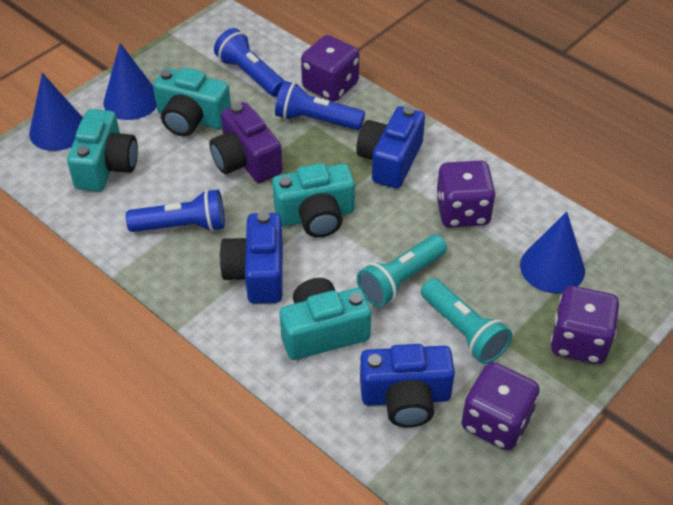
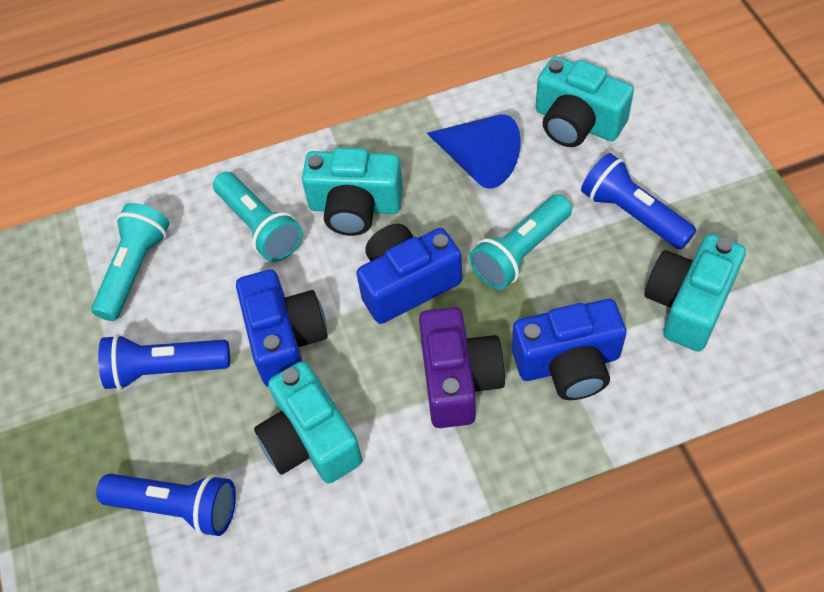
blue cone: 3 -> 1
purple dice: 4 -> 0
turquoise flashlight: 2 -> 3

